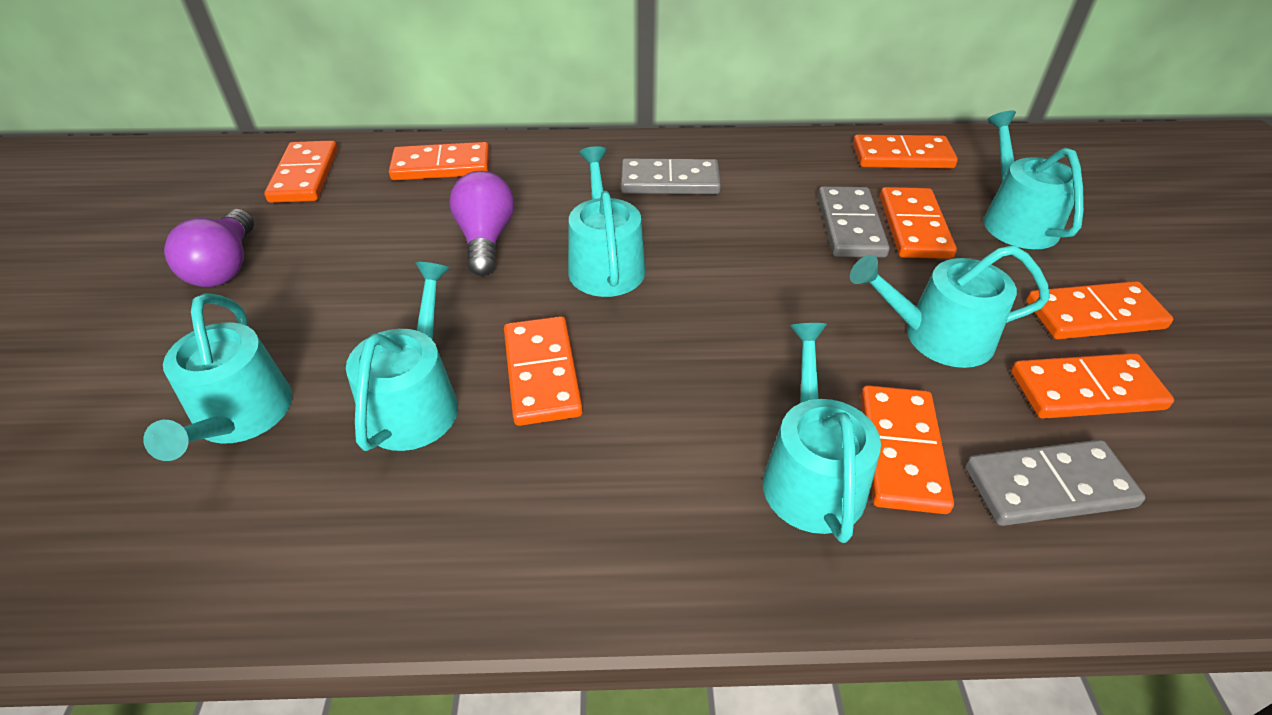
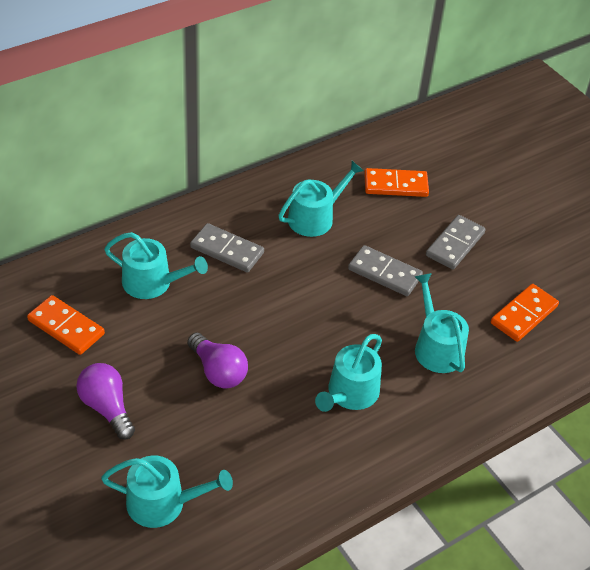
orange domino: 8 -> 3
turquoise watering can: 6 -> 5

